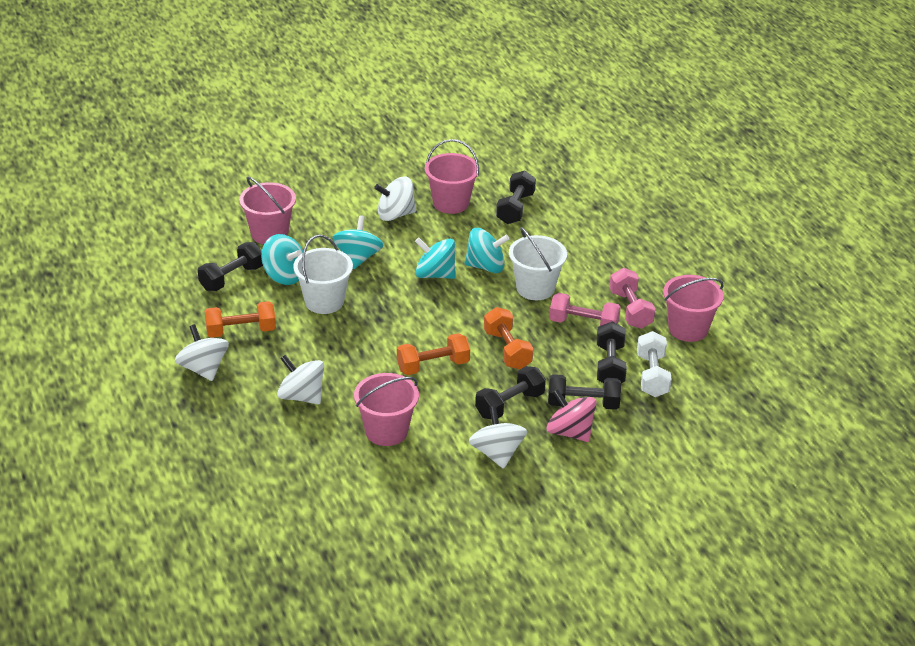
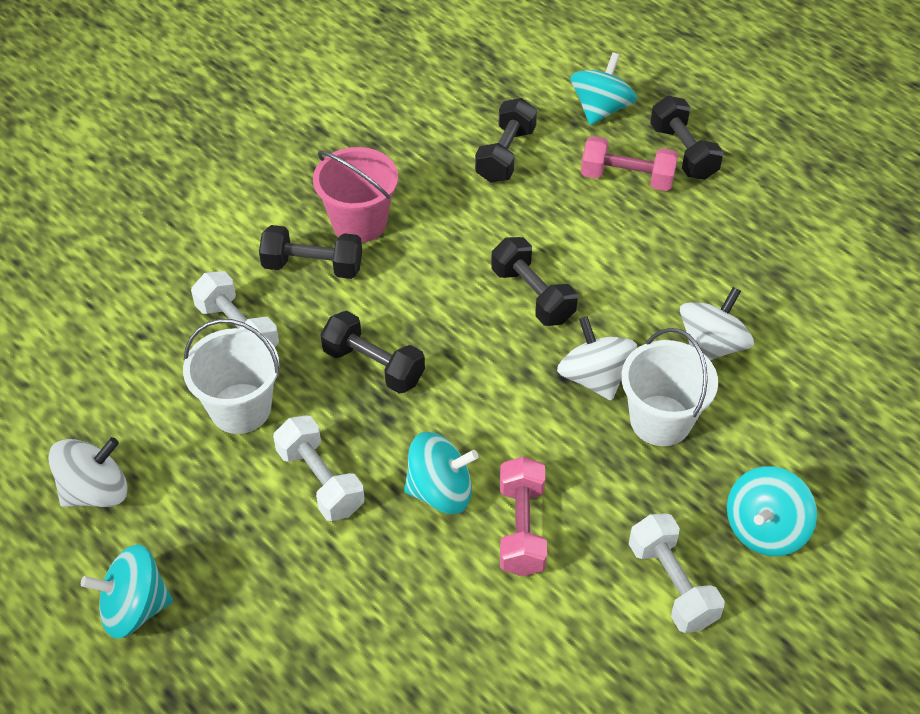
orange dumbbell: 3 -> 0
pink bucket: 4 -> 1
pink spinning top: 1 -> 0
white dumbbell: 1 -> 3
white spinning top: 4 -> 3

